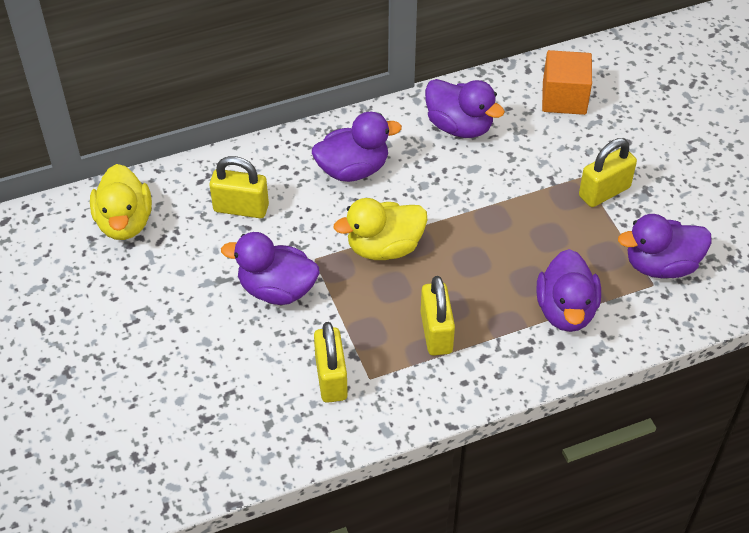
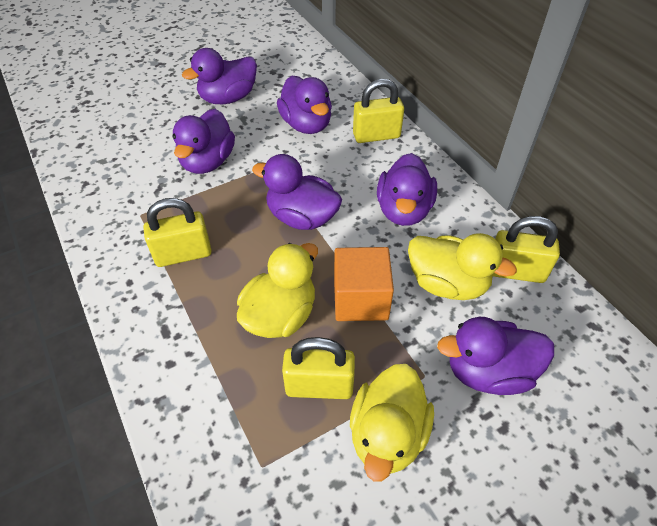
purple duck: 5 -> 6
yellow duck: 2 -> 3

